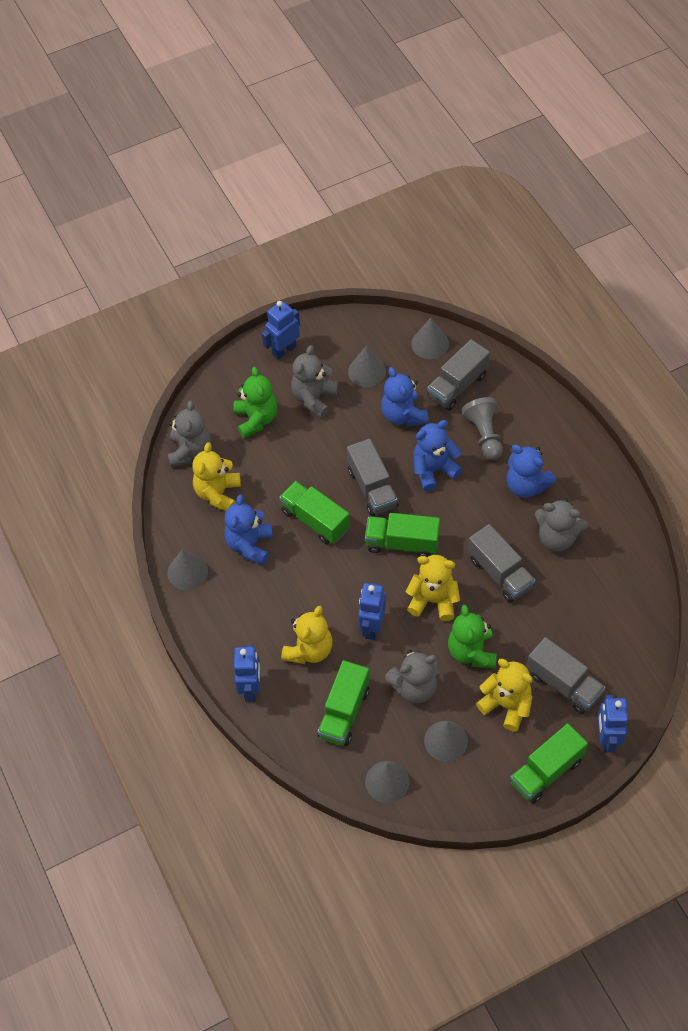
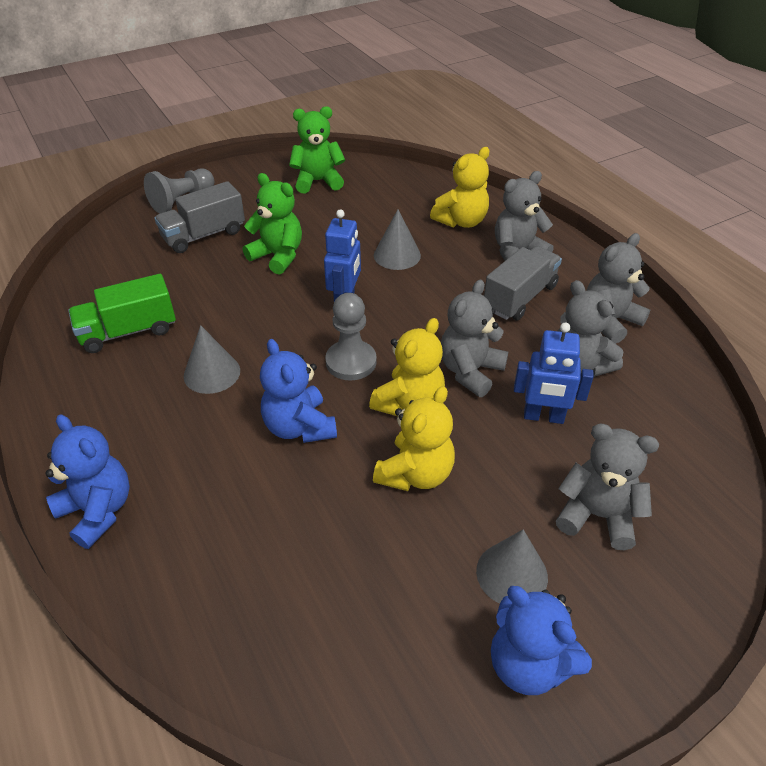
blue robot: 4 -> 2
blue teddy bear: 4 -> 3
green truck: 4 -> 1
grey cone: 5 -> 3
grey pawn: 1 -> 2
grey teddy bear: 4 -> 5
grey truck: 4 -> 2
yellow teddy bear: 4 -> 3

